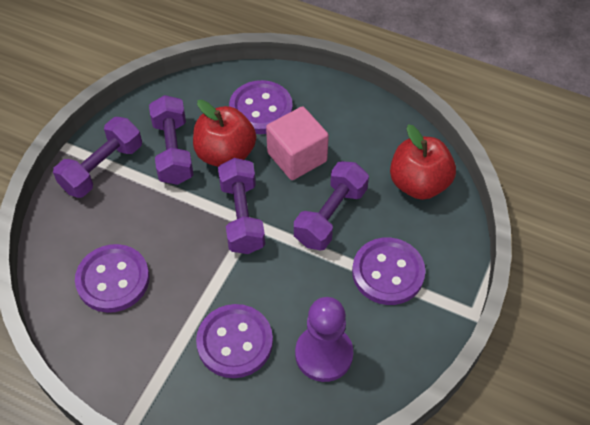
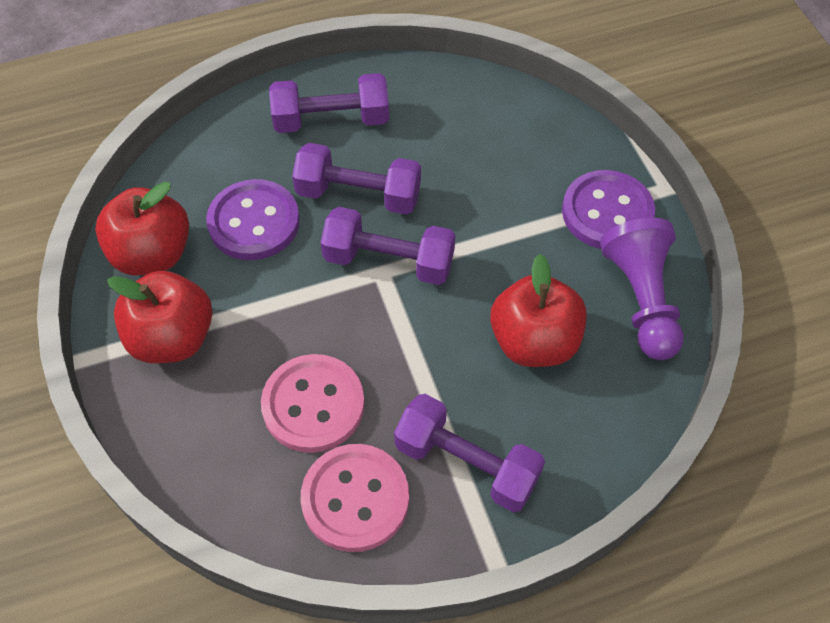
pink button: 0 -> 2
pink cube: 1 -> 0
purple button: 4 -> 2
red apple: 2 -> 3

